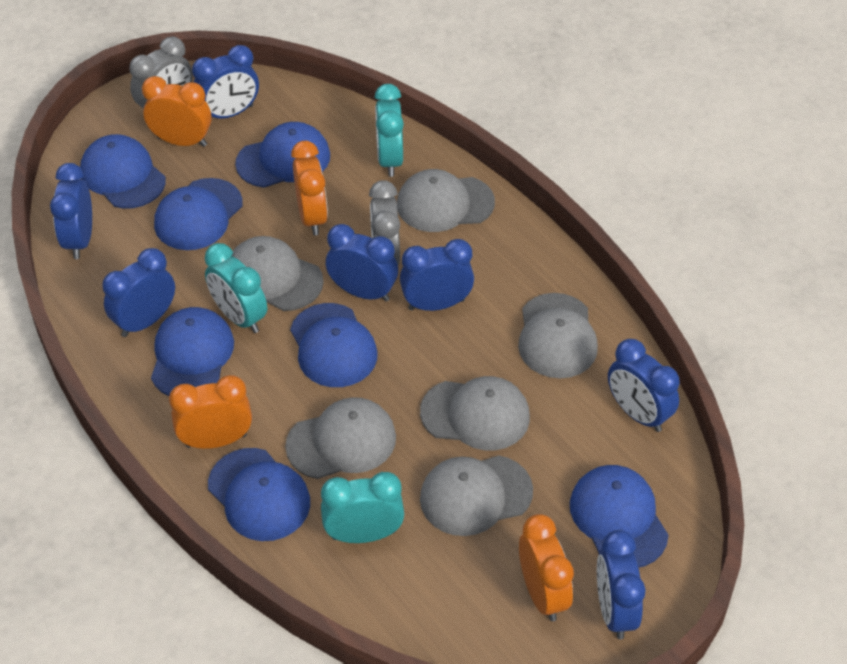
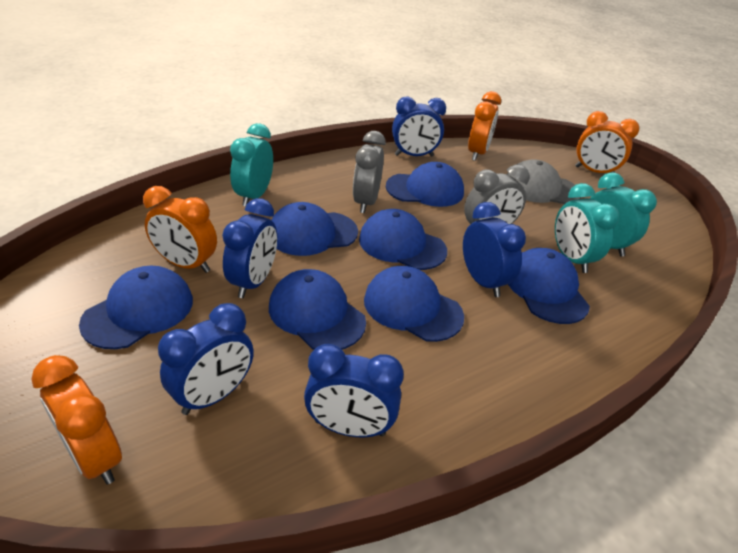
blue clock: 7 -> 5
grey cap: 6 -> 1

